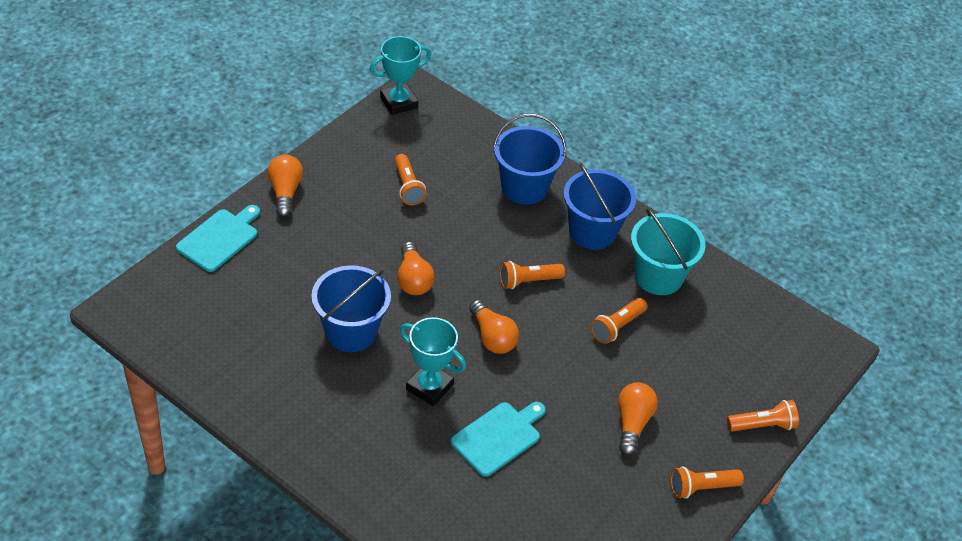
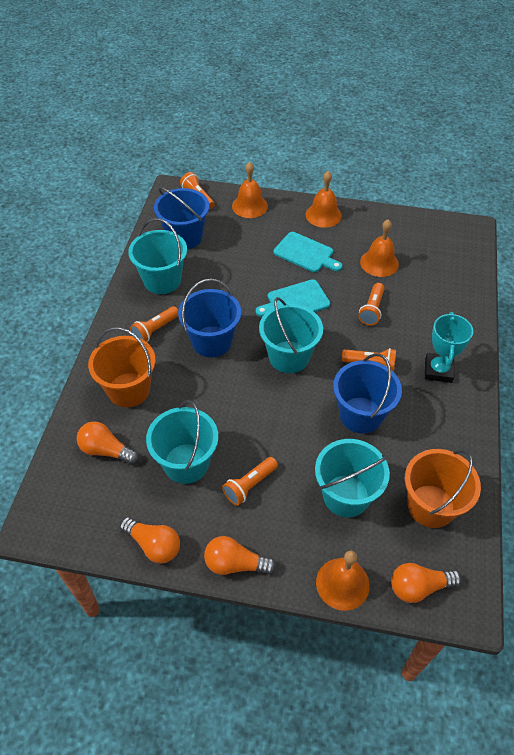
orange bell: 0 -> 4
orange bucket: 0 -> 2
turquoise bucket: 1 -> 4
turquoise trophy: 2 -> 1

